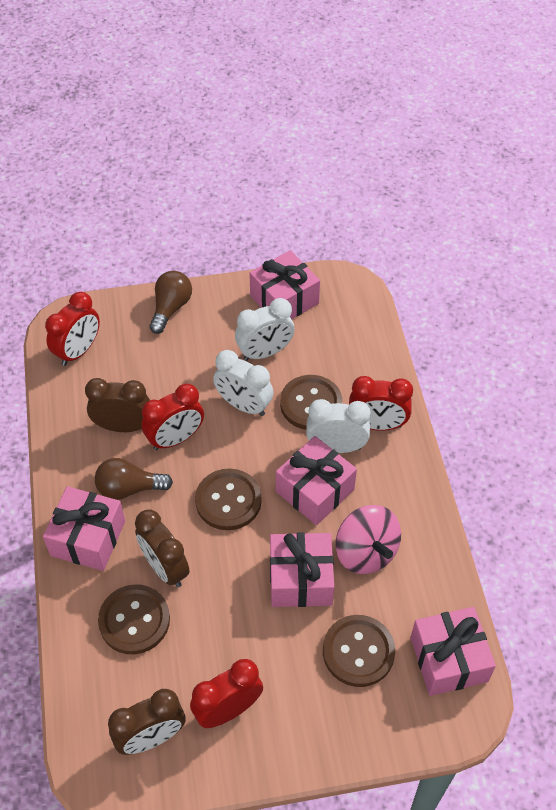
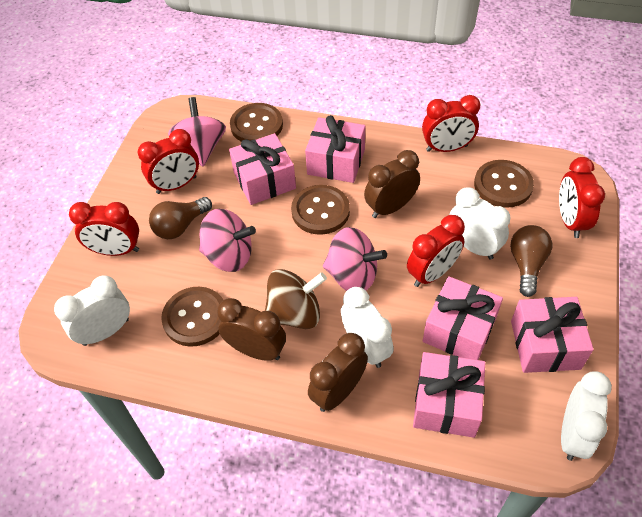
brown spinning top: 0 -> 1
pink spinning top: 1 -> 3
red clock: 4 -> 5
white clock: 3 -> 4

